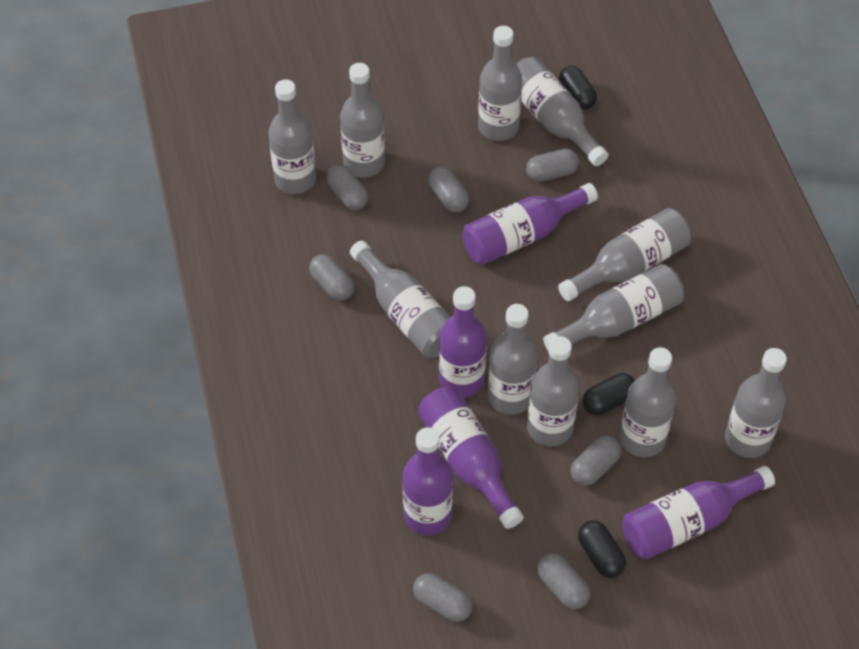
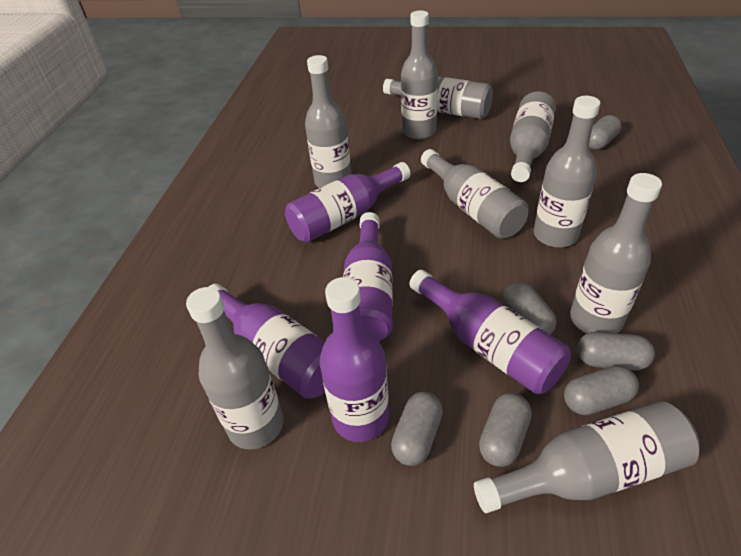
black capsule: 3 -> 0
grey bottle: 11 -> 9
grey capsule: 7 -> 6

